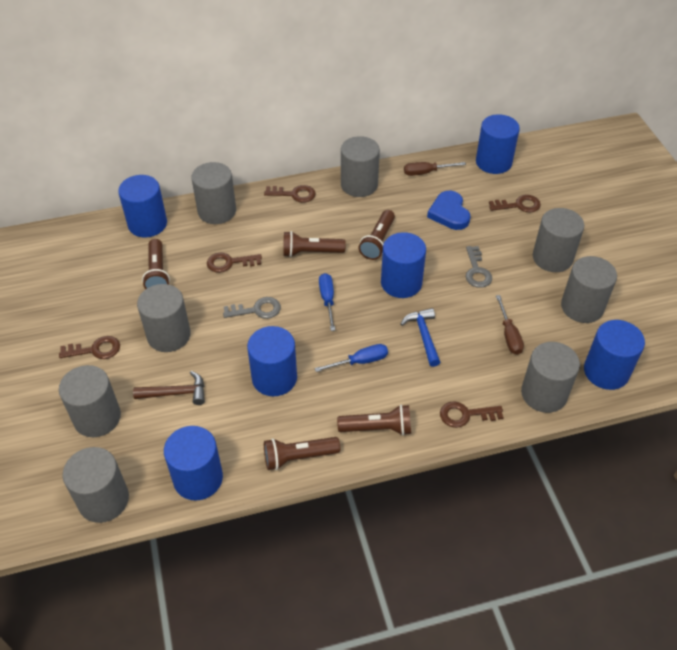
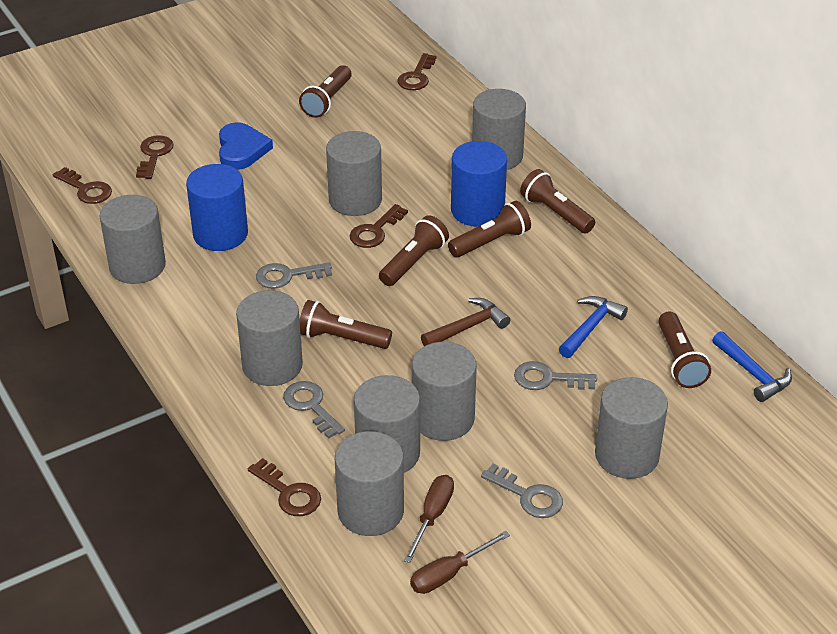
blue cylinder: 6 -> 2
blue hammer: 1 -> 2
blue screwdriver: 2 -> 0
brown flashlight: 5 -> 6
grey key: 2 -> 4

